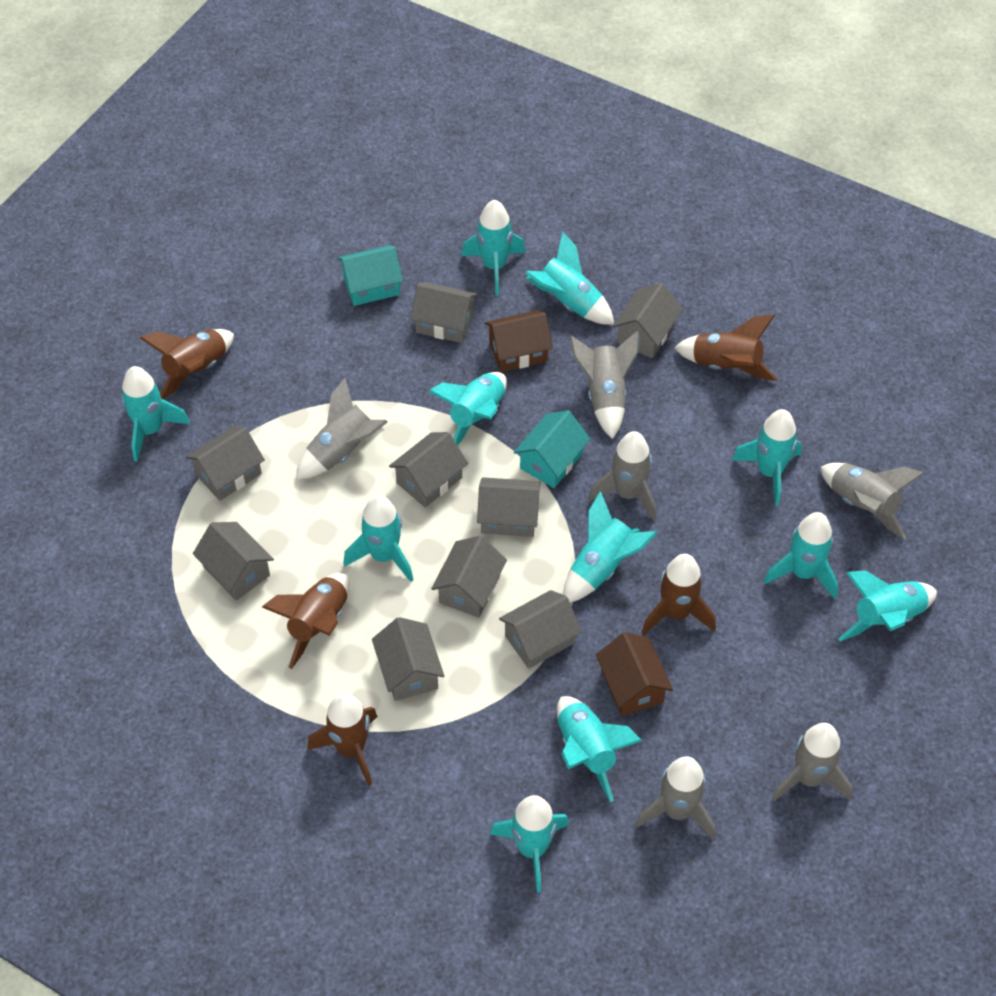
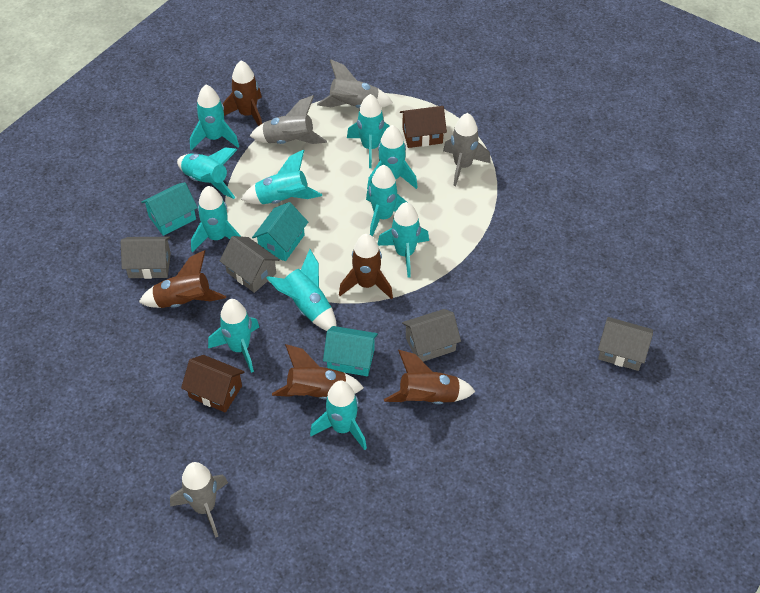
grey house: 9 -> 4
grey rocket: 6 -> 4
turquoise house: 2 -> 3

